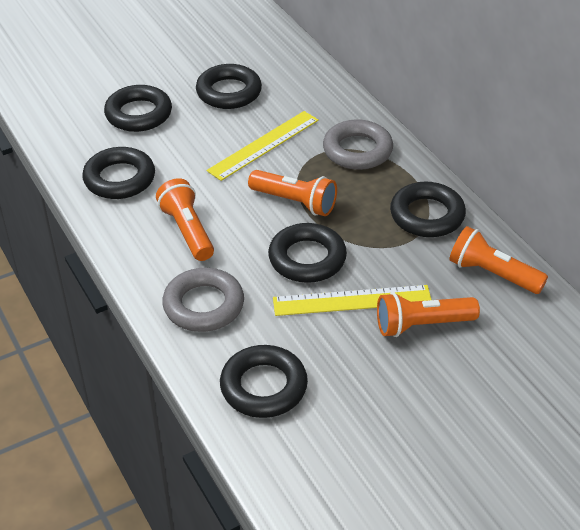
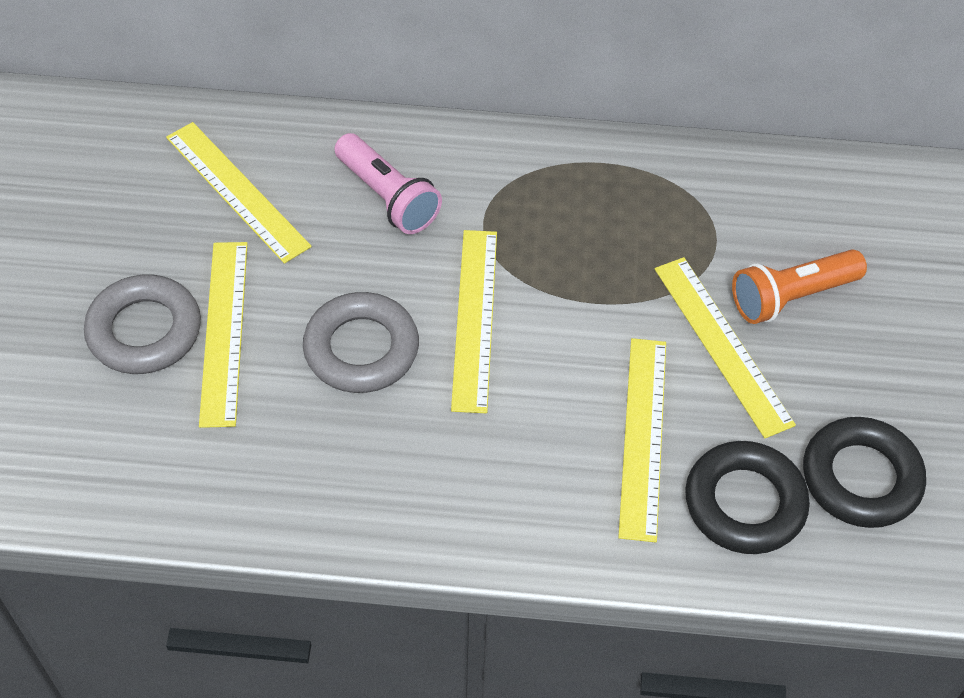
black ring: 6 -> 2
orange flashlight: 4 -> 1
pink flashlight: 0 -> 1
yellow ruler: 2 -> 5

